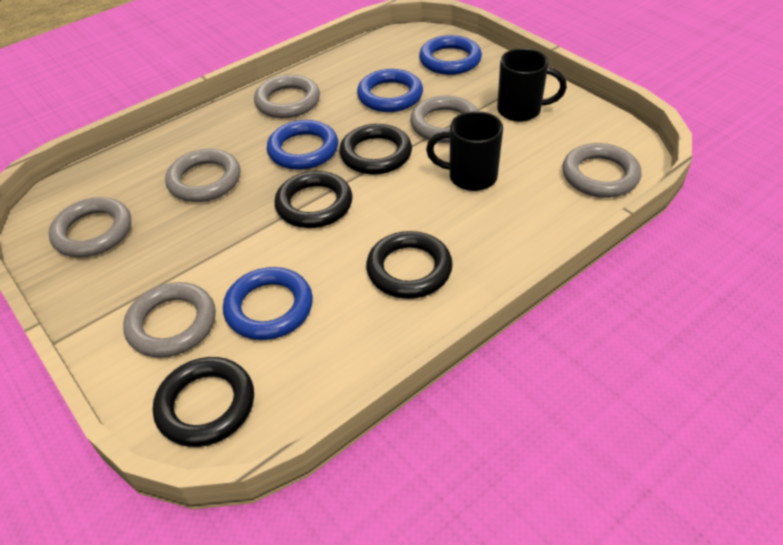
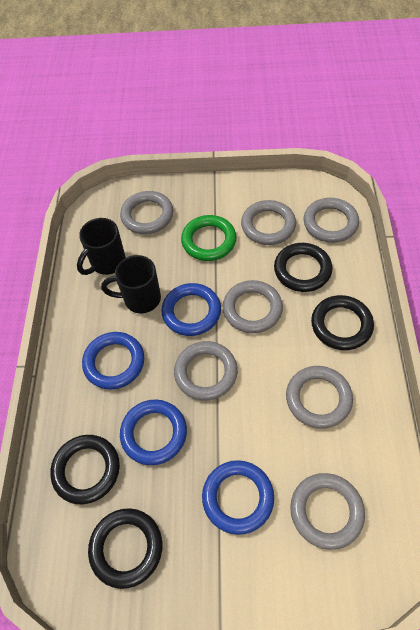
green ring: 0 -> 1
grey ring: 6 -> 7

